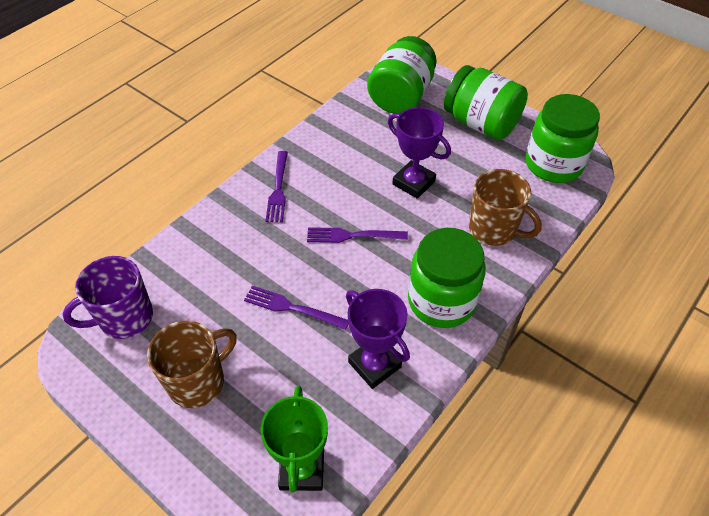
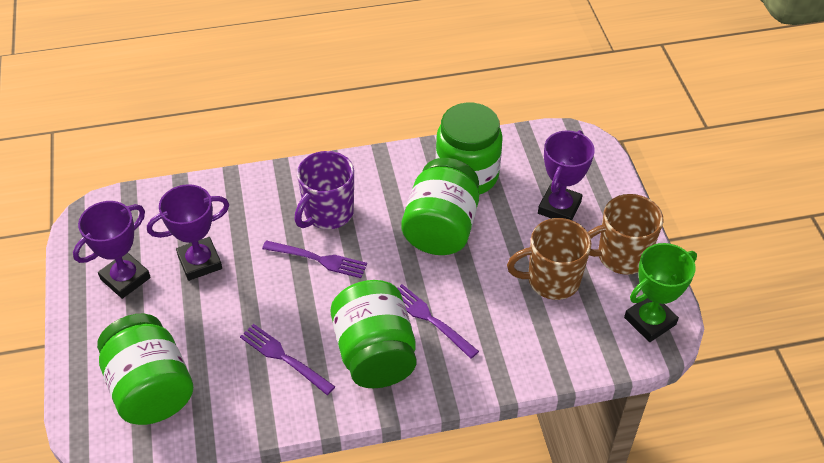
purple trophy: 2 -> 3

